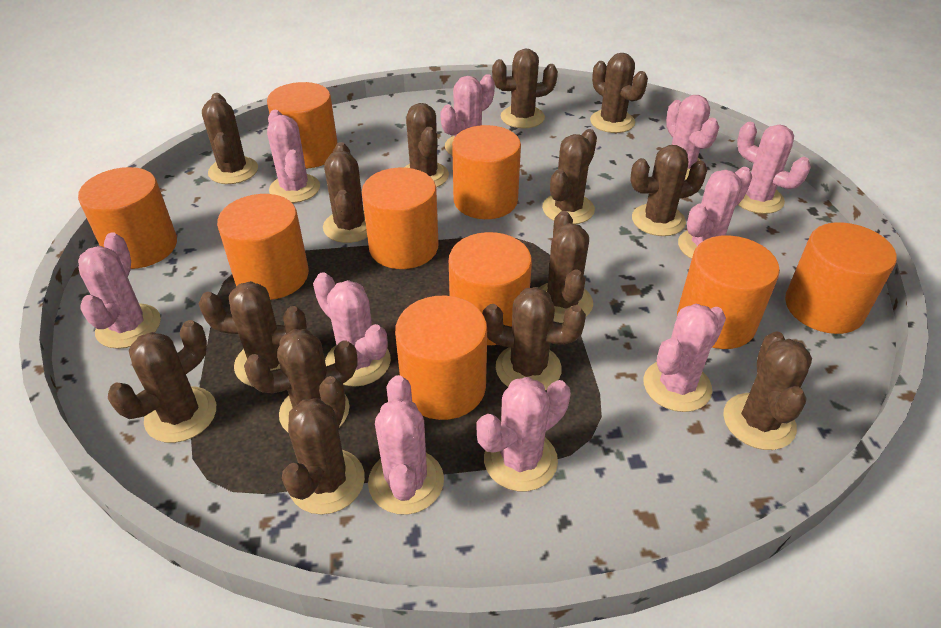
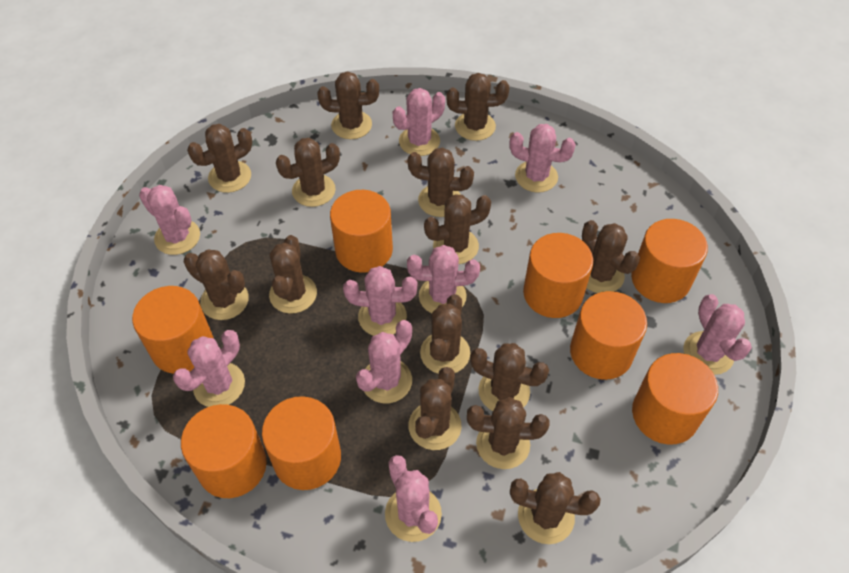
orange cylinder: 9 -> 8
pink cactus: 10 -> 9

